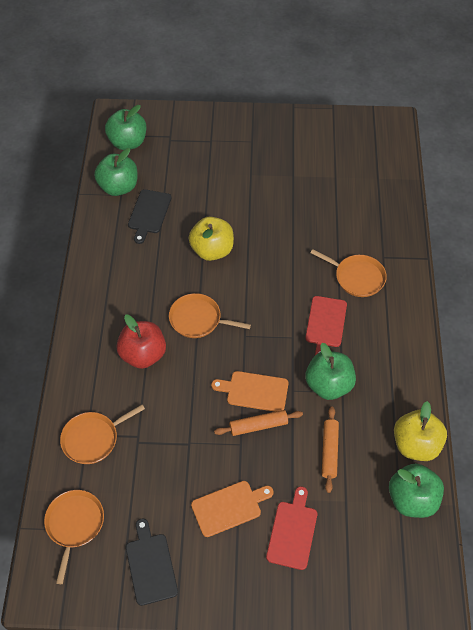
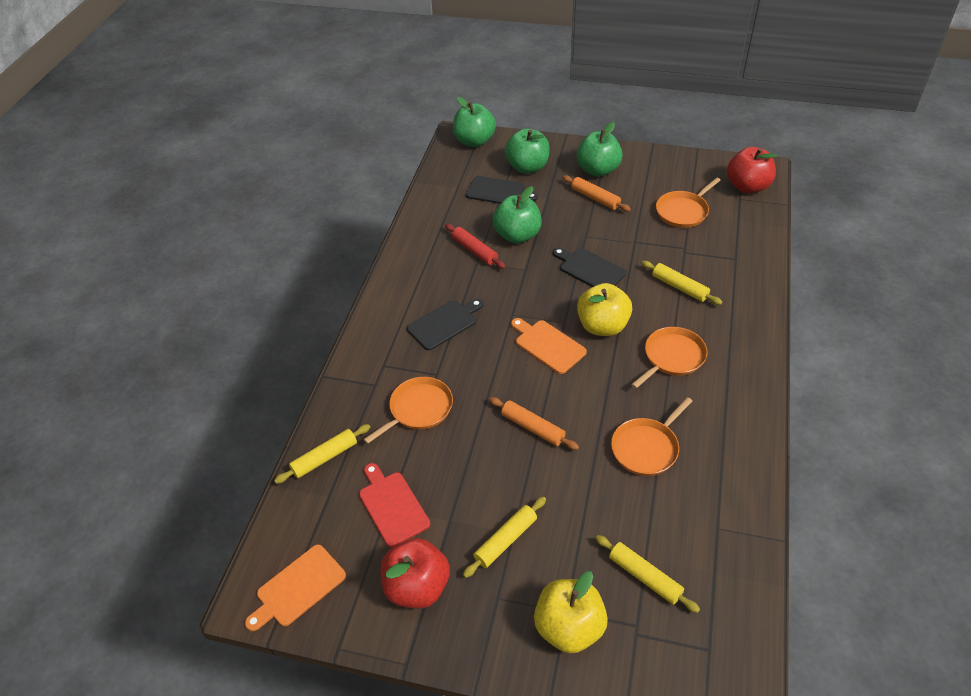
black cutting board: 2 -> 3
red apple: 1 -> 2
red cutting board: 2 -> 1
red rolling pin: 0 -> 1
yellow rolling pin: 0 -> 4

